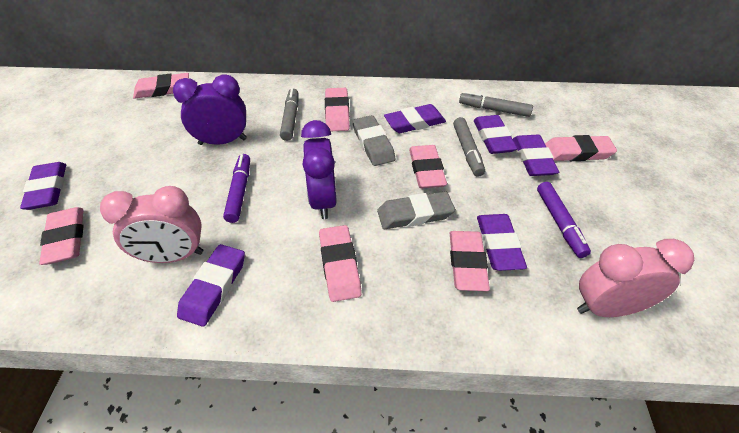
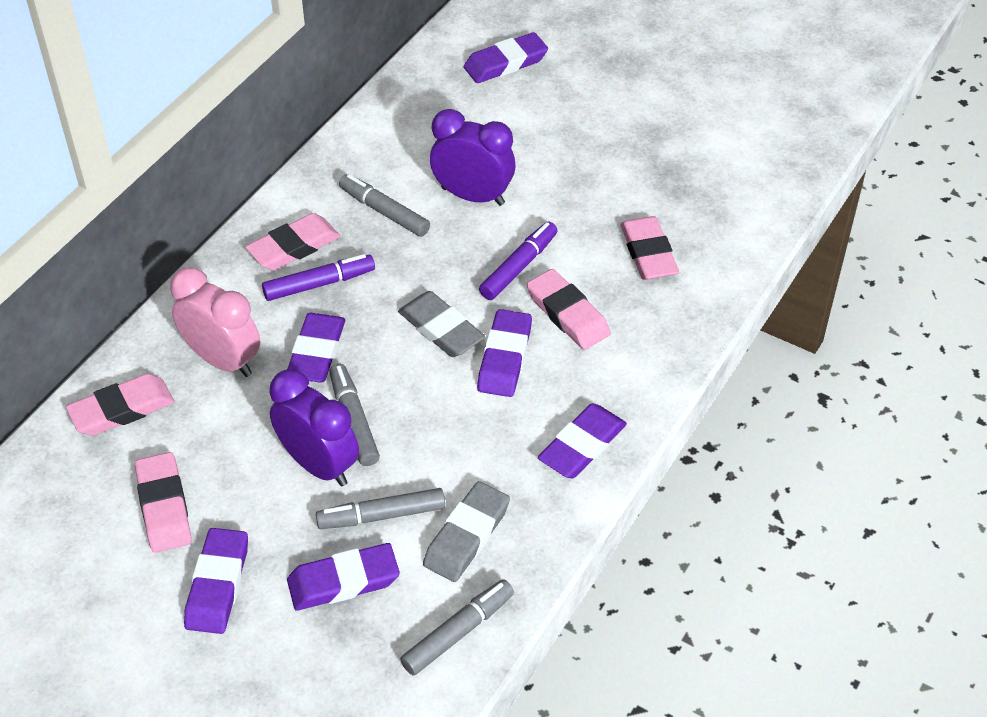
grey marker: 3 -> 4
pink clock: 2 -> 1
pink eraser: 7 -> 5

